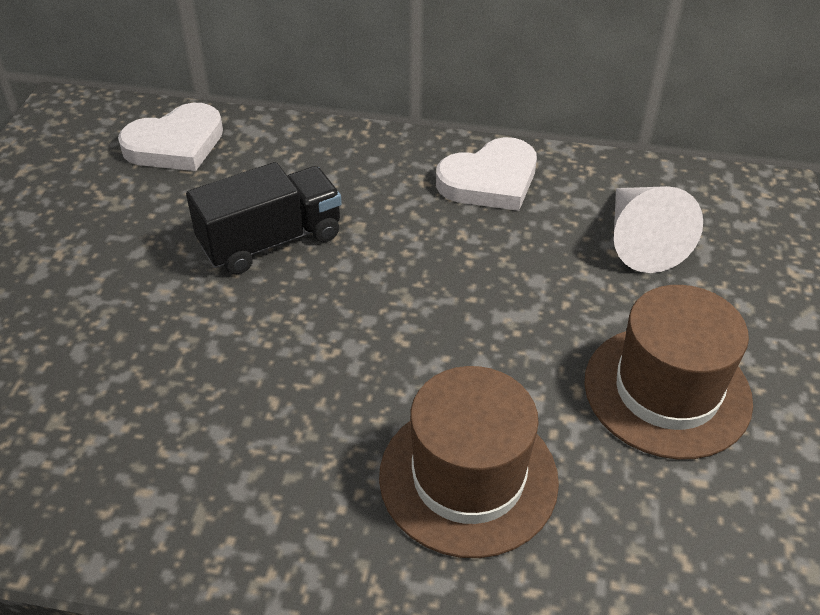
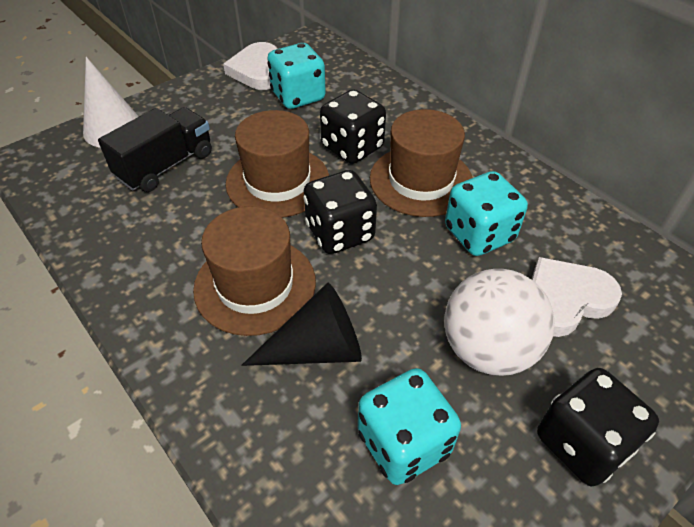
black cone: 0 -> 1
black dice: 0 -> 3
brown hat: 2 -> 3
turquoise dice: 0 -> 3
white ball: 0 -> 1

